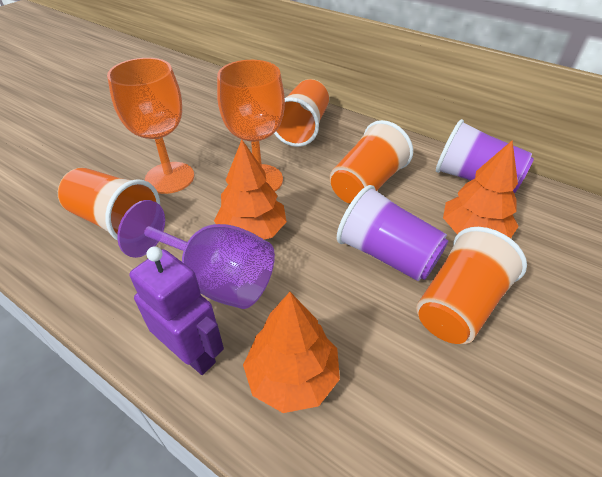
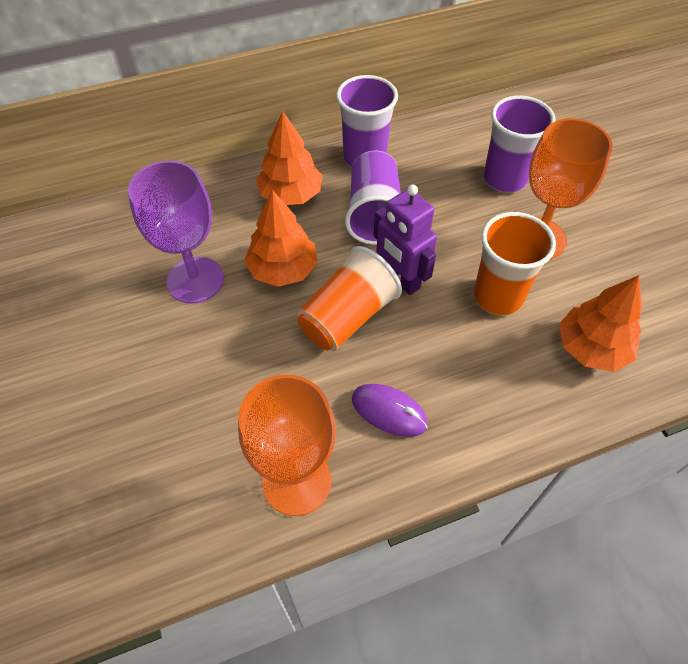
orange cup: 4 -> 2
purple cup: 2 -> 3
purple mouse: 0 -> 1

